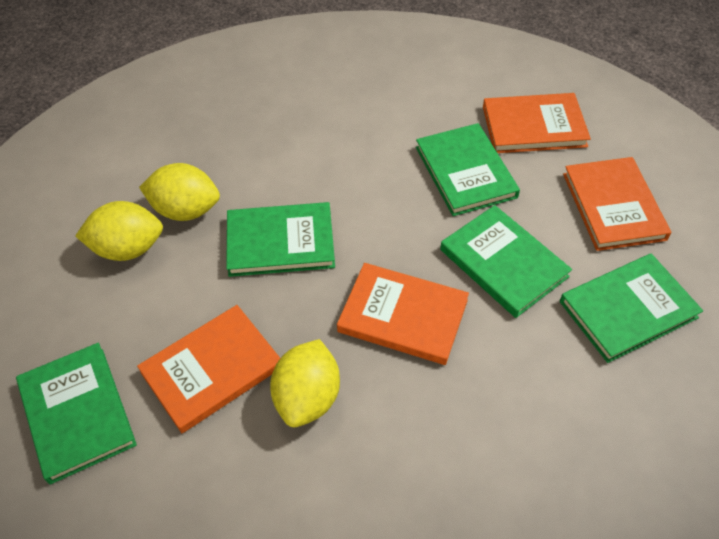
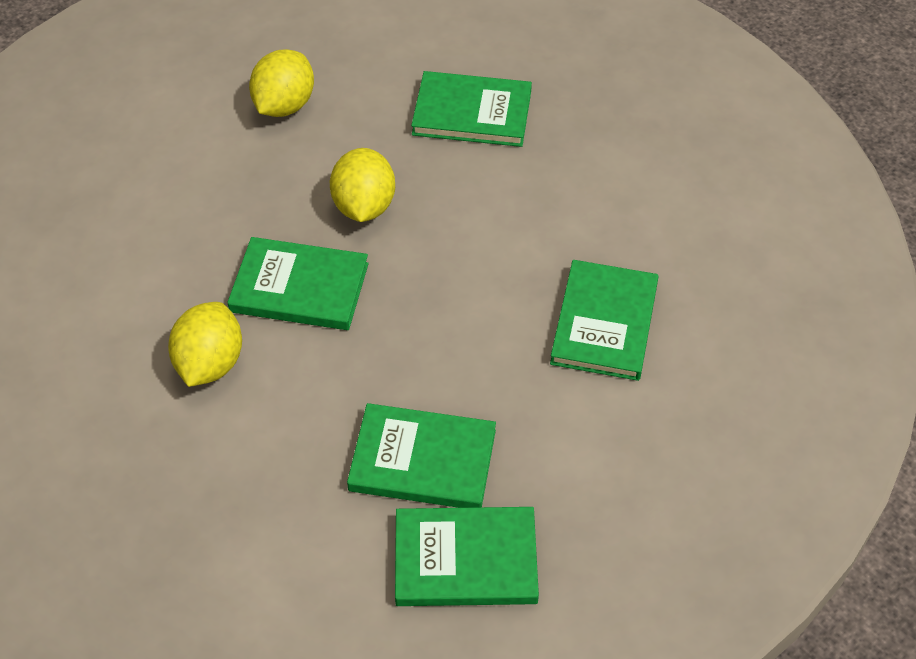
orange book: 4 -> 0

